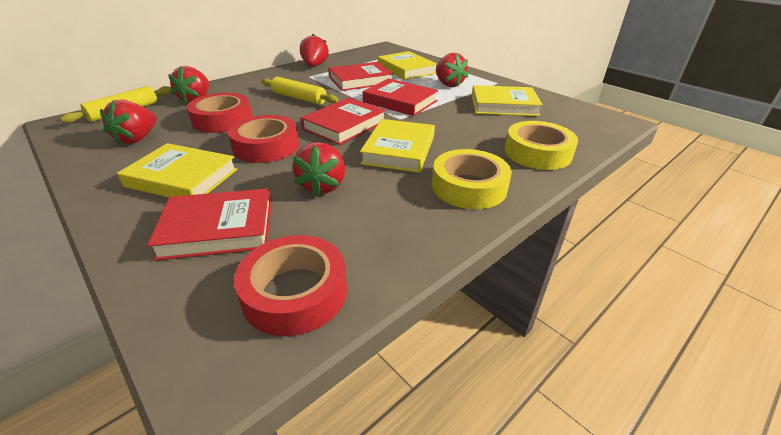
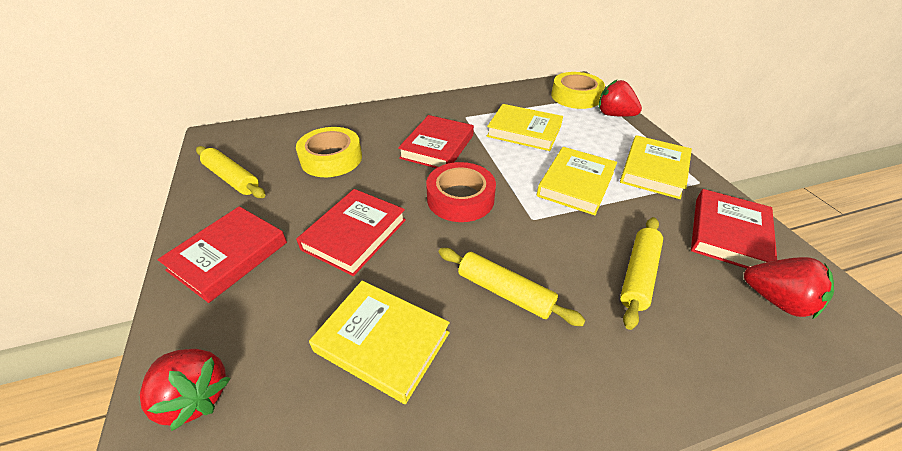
red strawberry: 5 -> 3
red tape: 3 -> 1
yellow rolling pin: 2 -> 3

